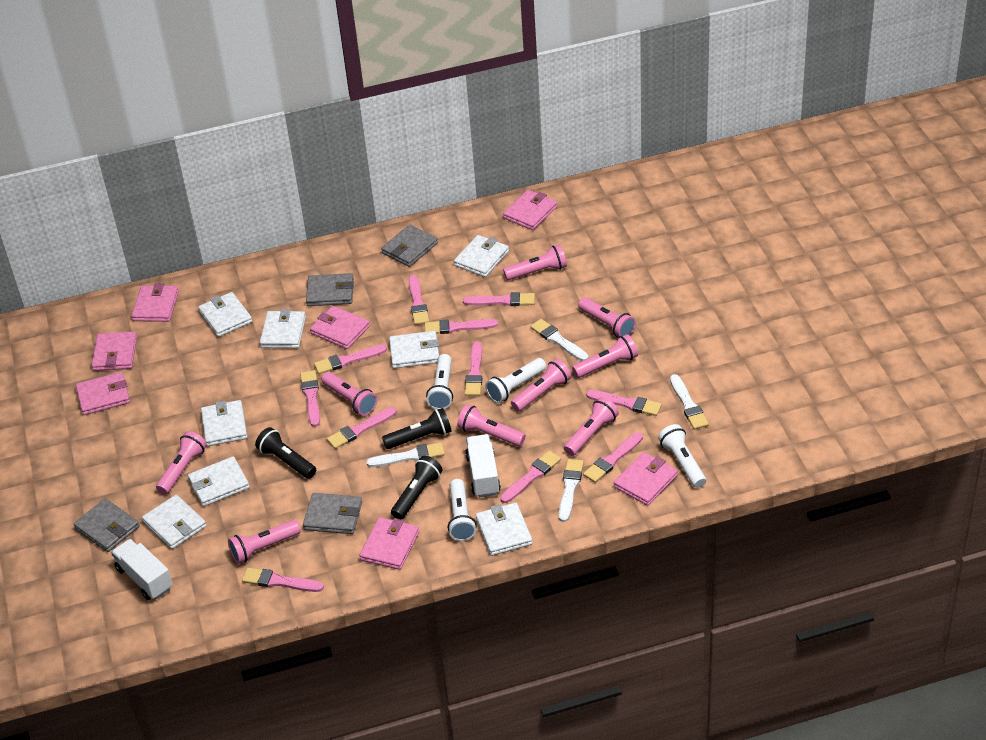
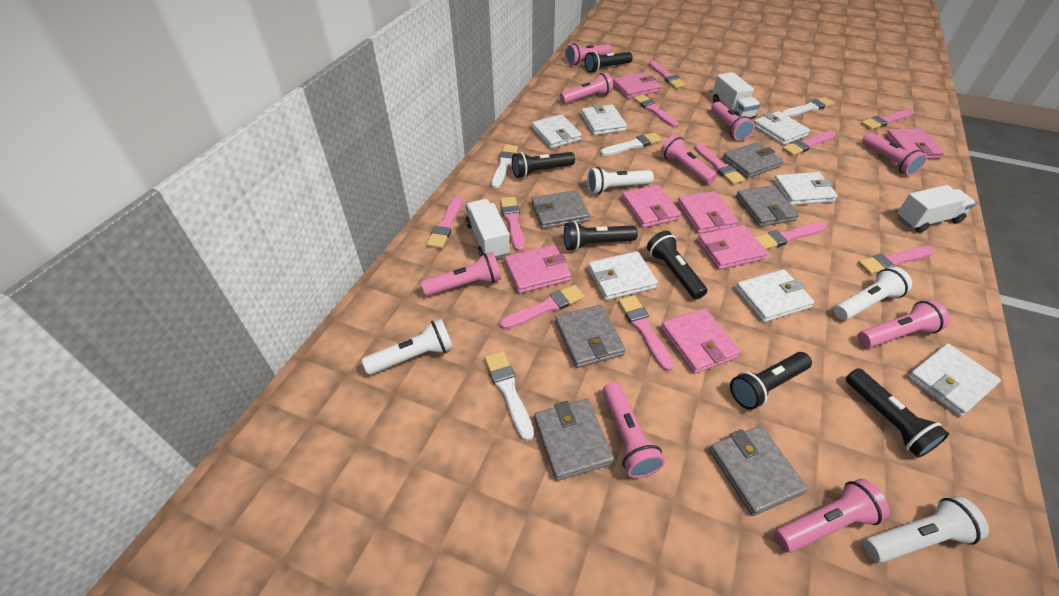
black flashlight: 3 -> 6
grey wallet: 4 -> 6
white truck: 2 -> 3
white wallet: 8 -> 7

